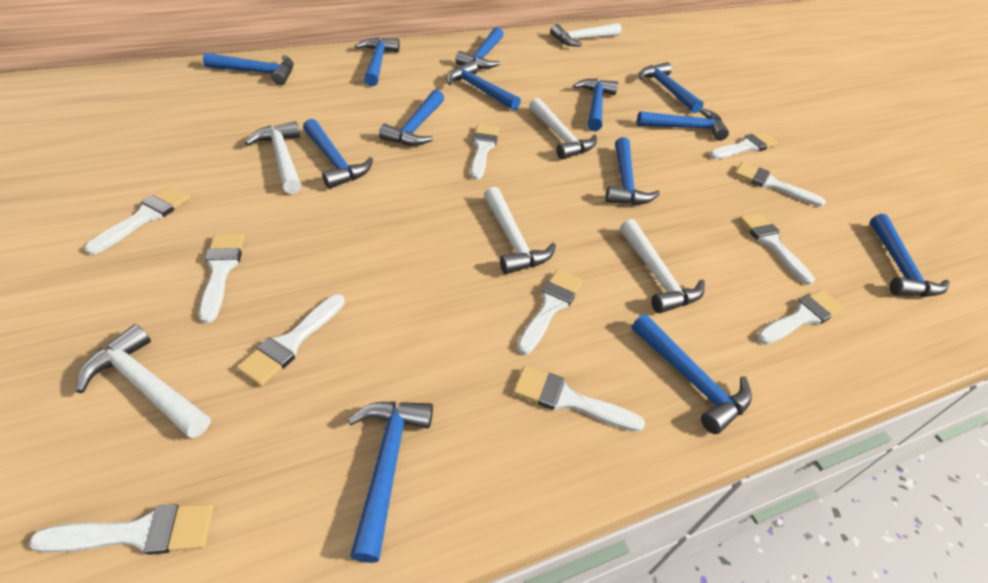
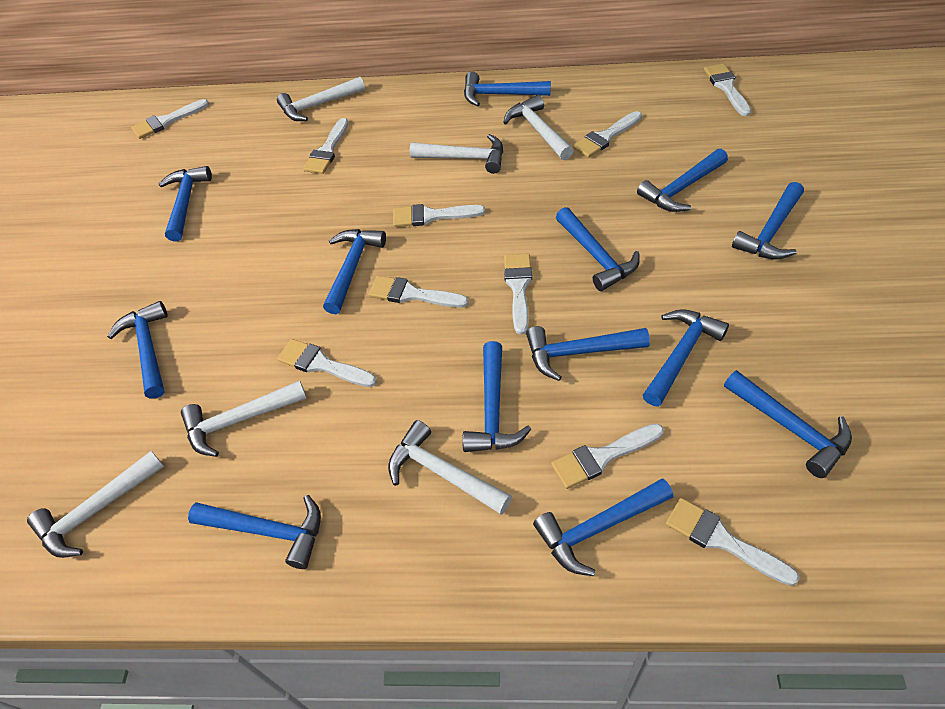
white brush: 11 -> 10

